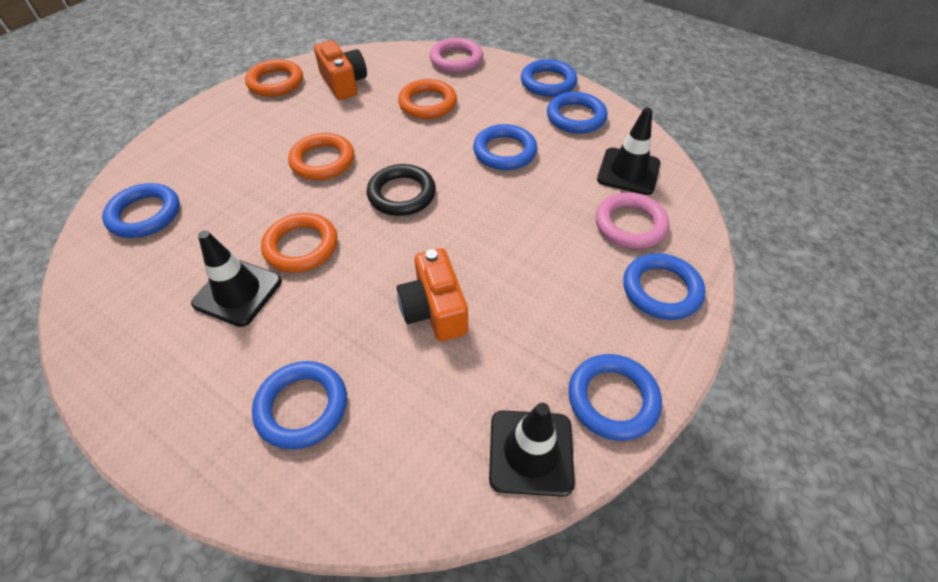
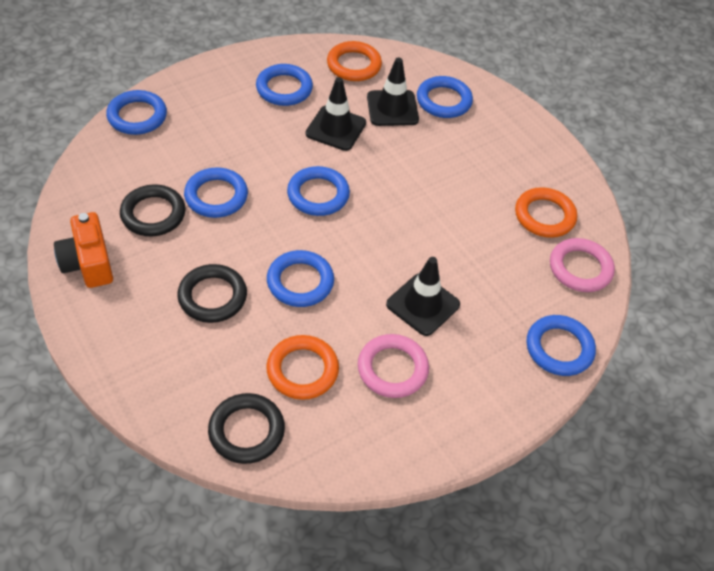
black ring: 1 -> 3
orange camera: 2 -> 1
orange ring: 4 -> 3

